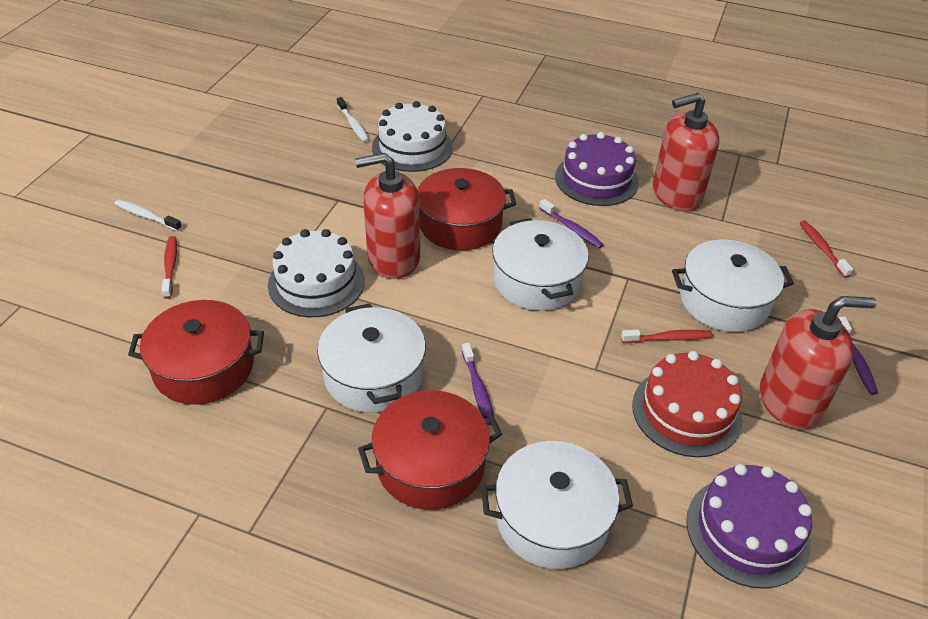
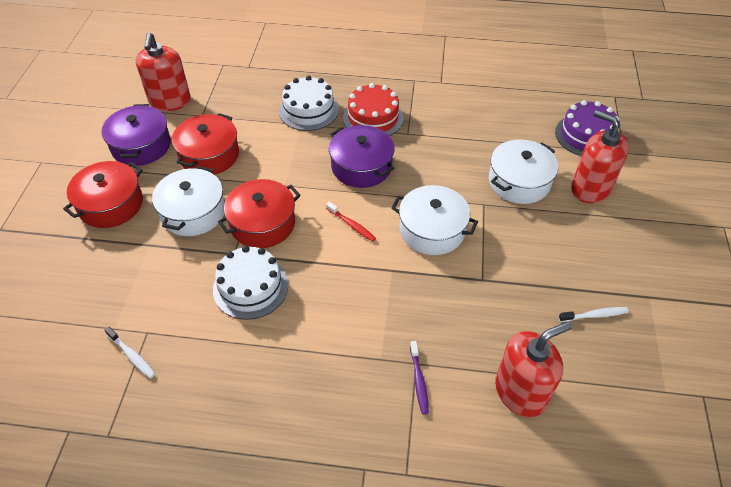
purple cake: 2 -> 1
purple pot: 0 -> 2
purple toothbrush: 3 -> 1
red toothbrush: 3 -> 1
white pot: 4 -> 3

